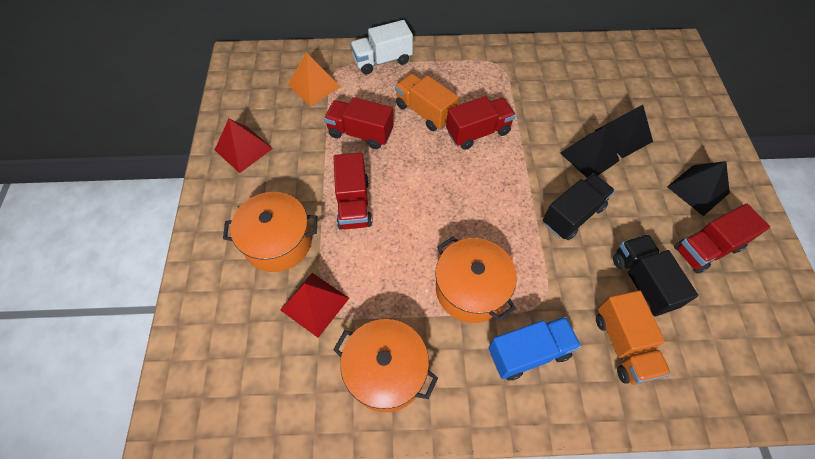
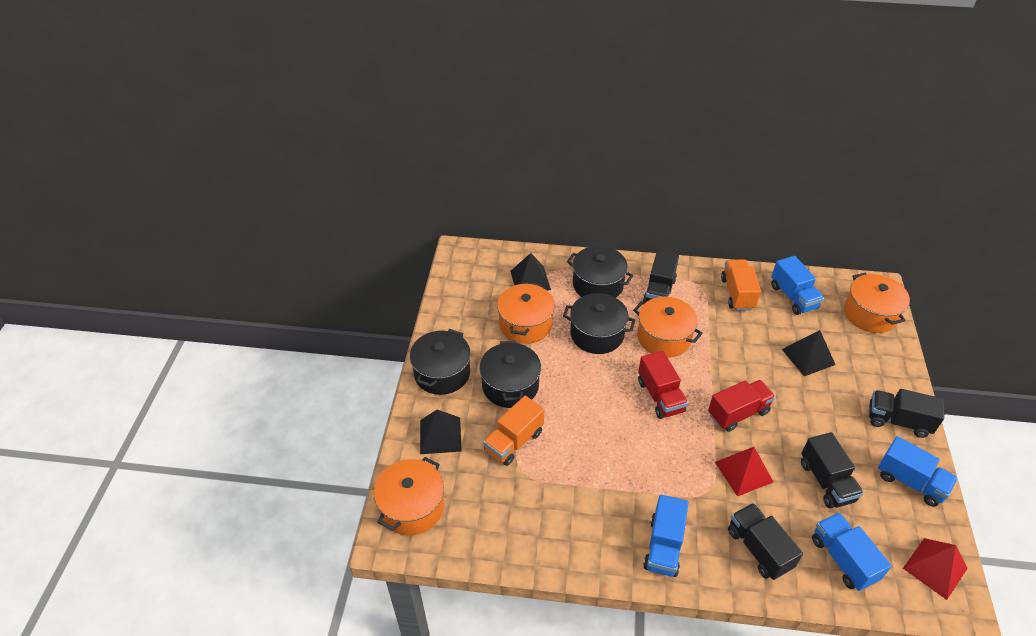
black pot: 0 -> 4
black truck: 2 -> 4
blue truck: 1 -> 4
orange pot: 3 -> 4
orange pyramid: 1 -> 0
red truck: 4 -> 2
white truck: 1 -> 0

